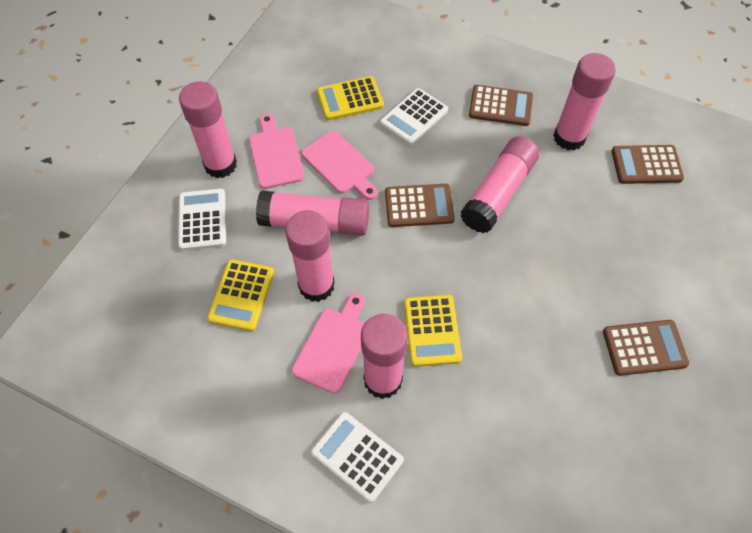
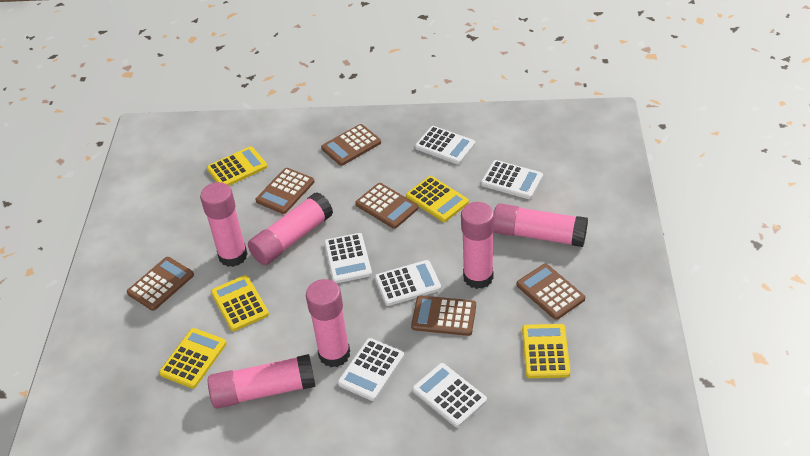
brown calculator: 4 -> 6
pink cutting board: 3 -> 0
white calculator: 3 -> 6
yellow calculator: 3 -> 5

